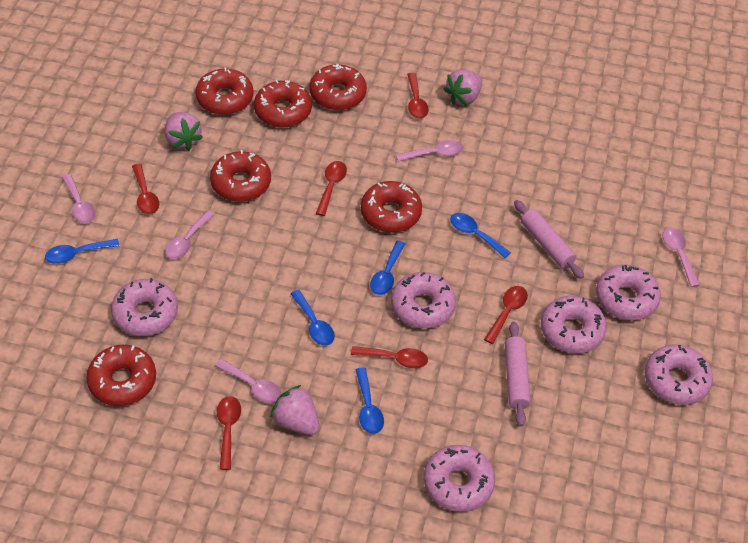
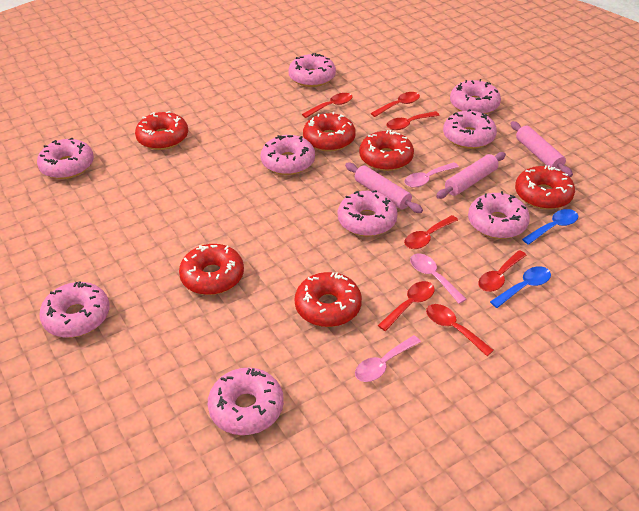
blue spoon: 5 -> 2
pink donut: 6 -> 9
pink rolling pin: 2 -> 3
pink spoon: 5 -> 3
pink strawberry: 3 -> 0
red spoon: 6 -> 7

